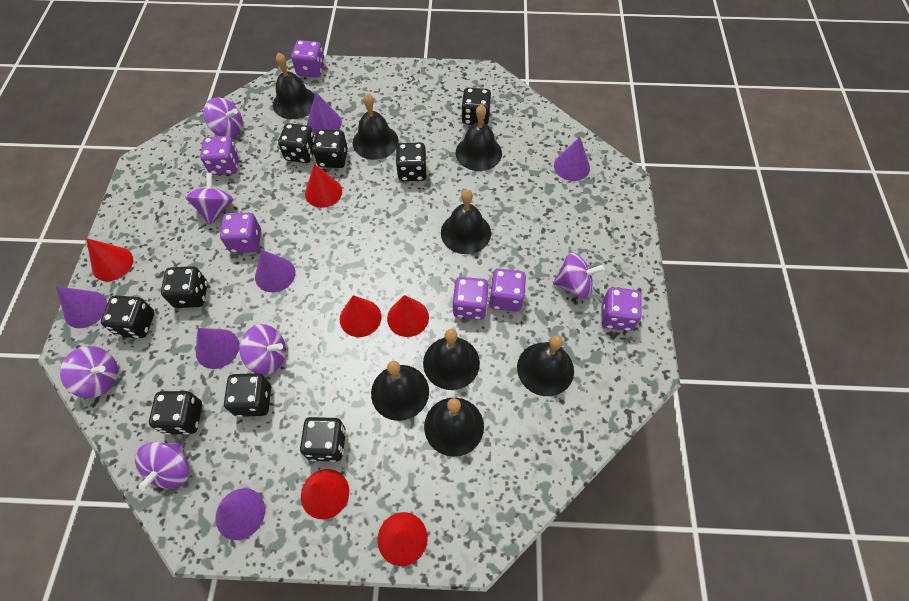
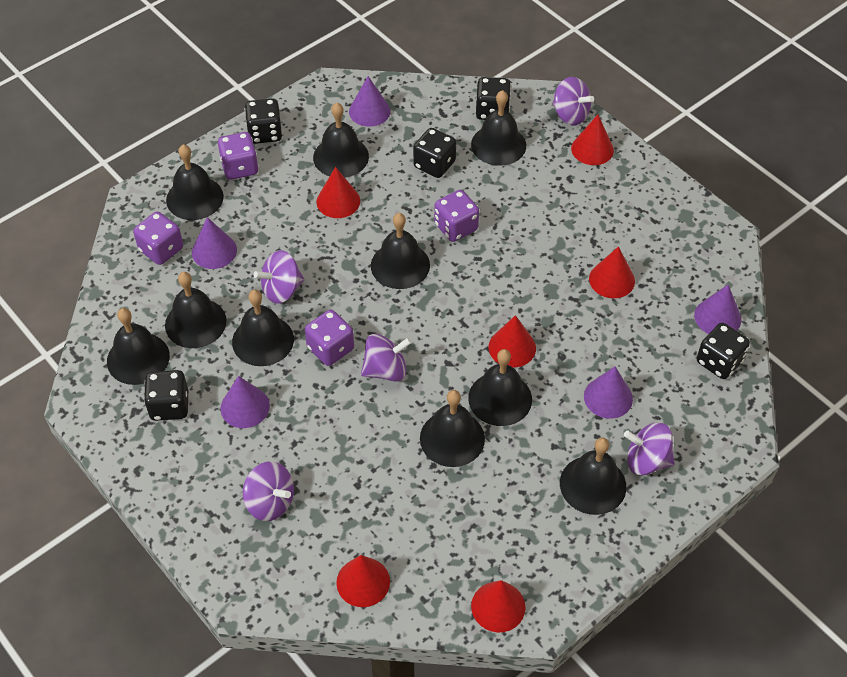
black bell: 8 -> 10
black dice: 9 -> 5
purple cone: 6 -> 5
purple dice: 6 -> 4
purple spinning top: 6 -> 5

